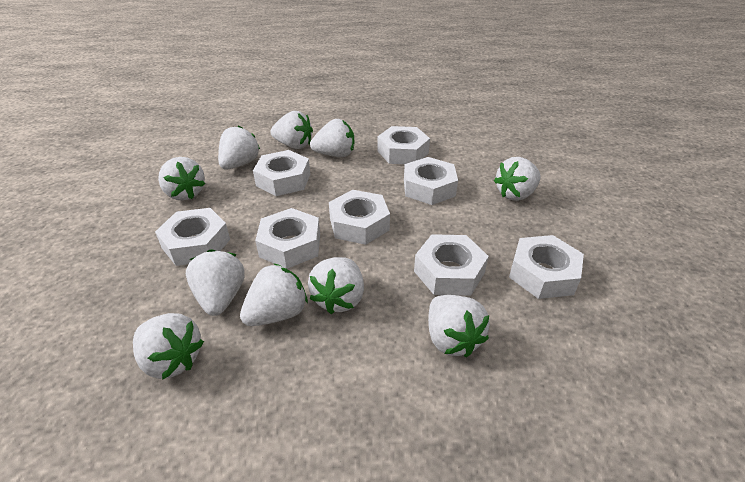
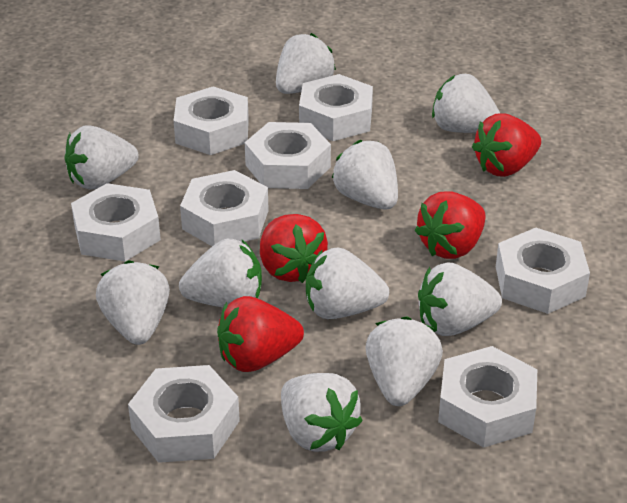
red strawberry: 0 -> 4

